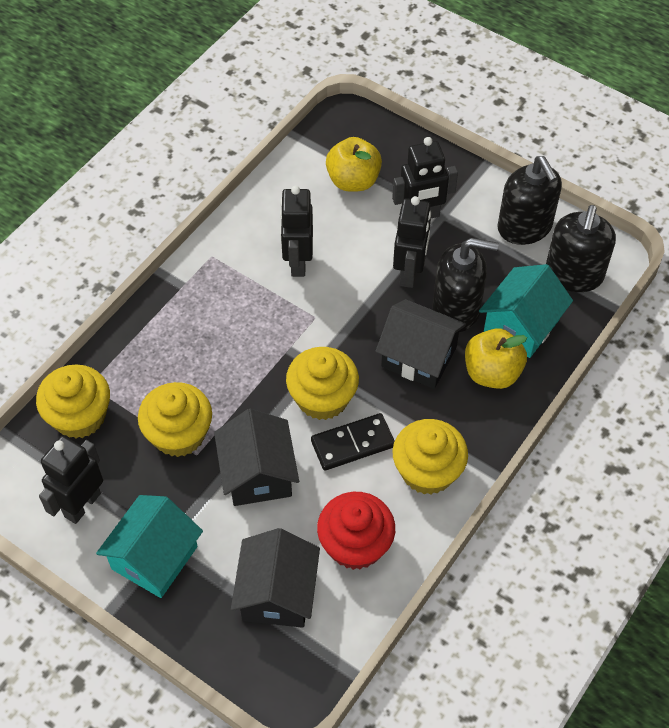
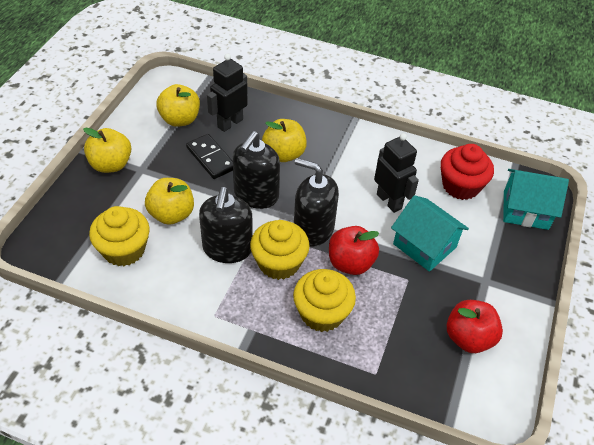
black house: 3 -> 0
black robot: 4 -> 2
red apple: 0 -> 2
yellow apple: 2 -> 4
yellow cupcake: 4 -> 3

